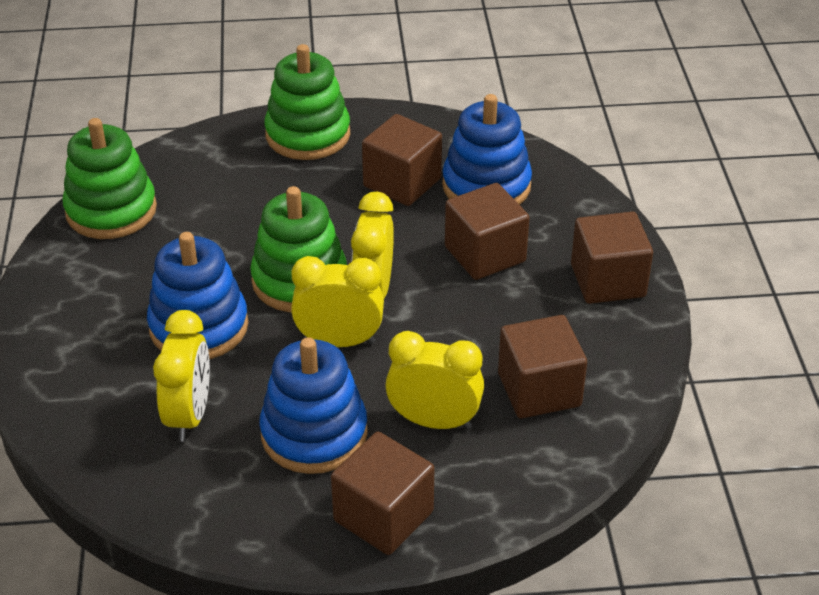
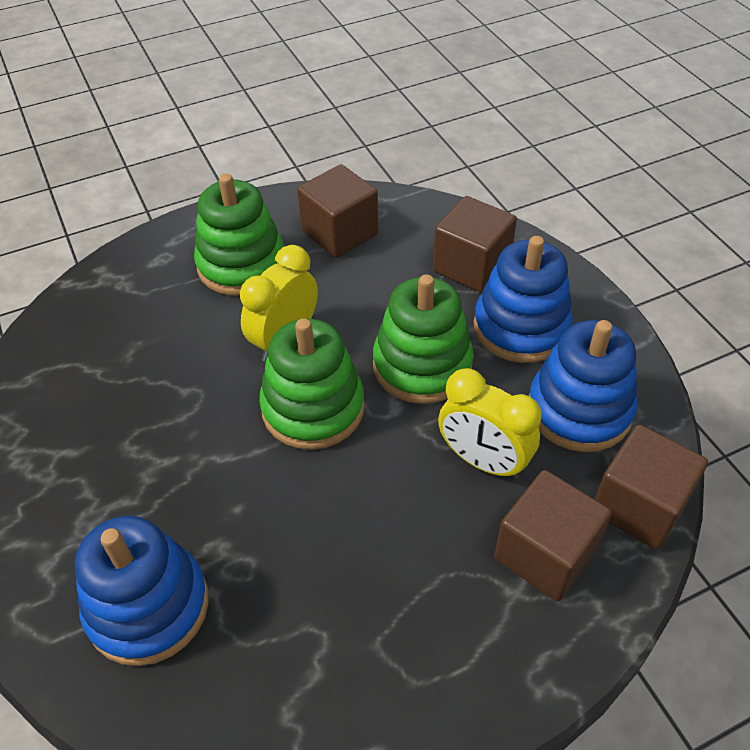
brown cube: 5 -> 4
yellow clock: 4 -> 2

